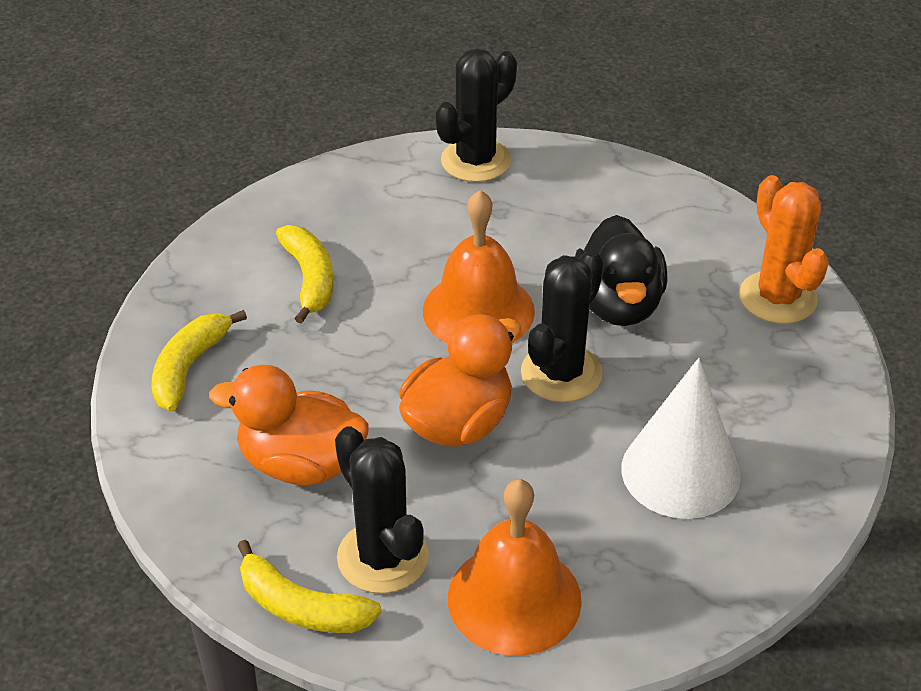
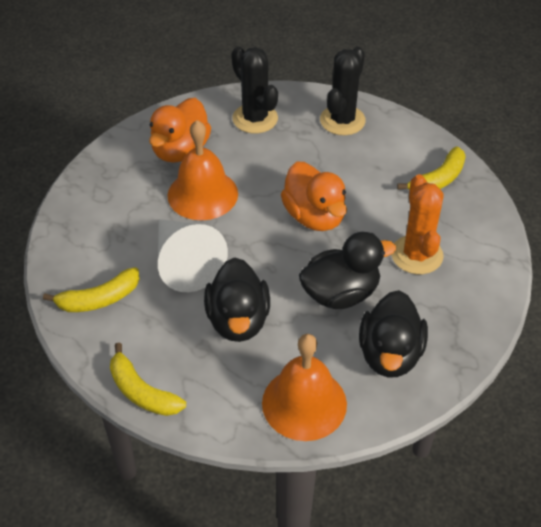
black cactus: 3 -> 2
black duck: 1 -> 3

